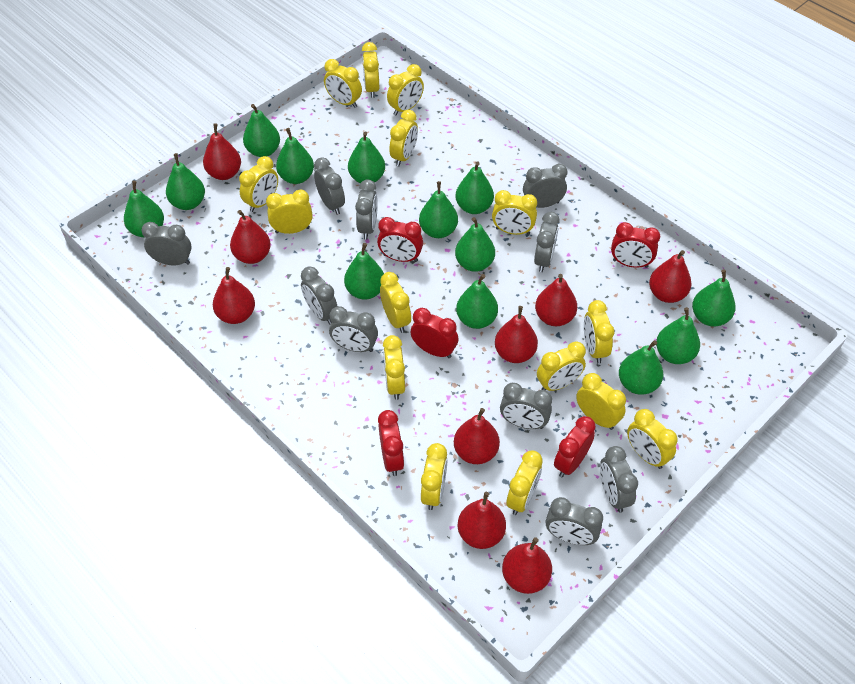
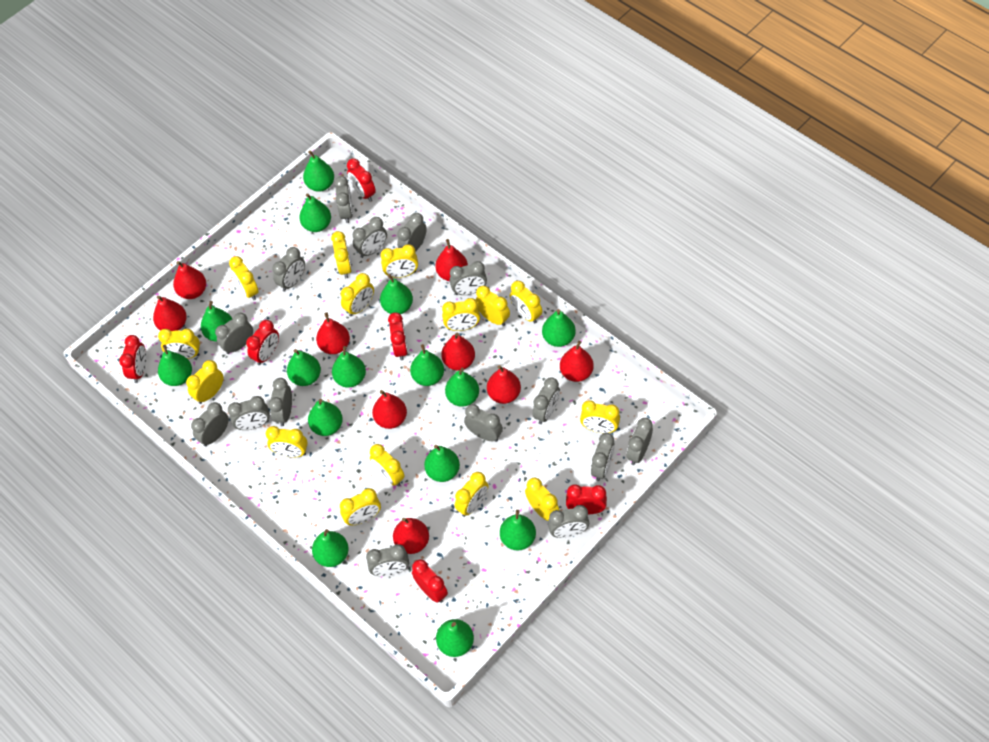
green pear: 13 -> 15
grey clock: 10 -> 15
red clock: 5 -> 6

